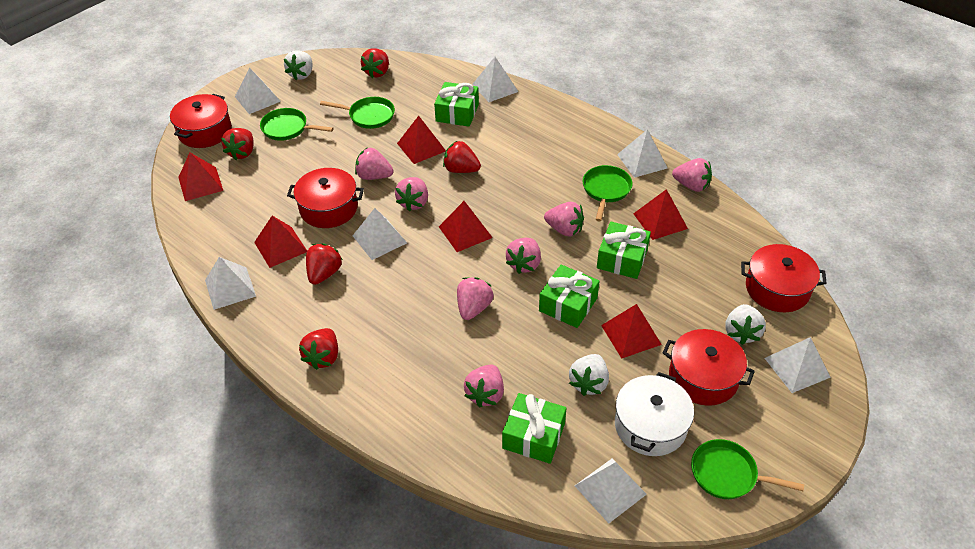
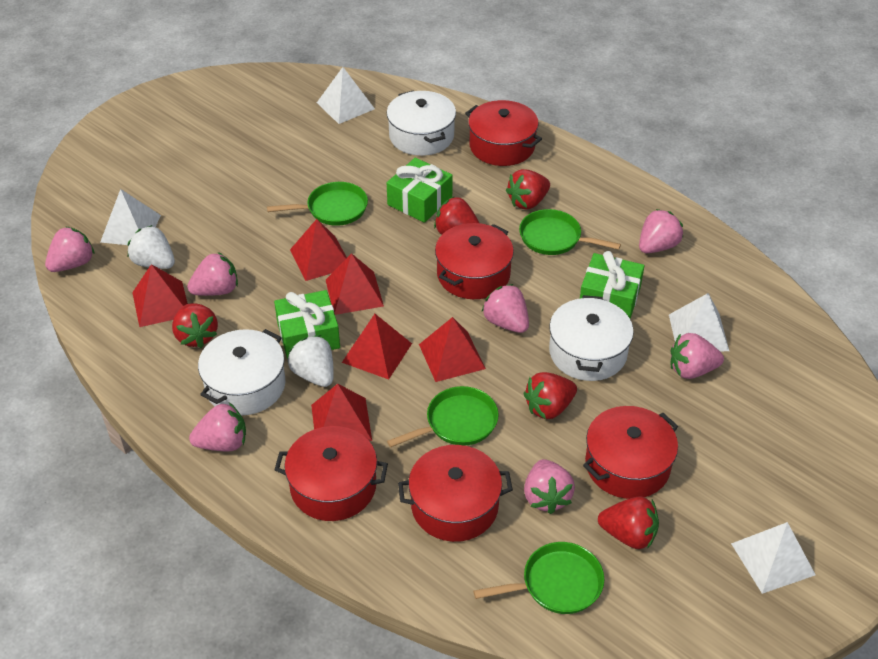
green gift: 4 -> 3
red pot: 4 -> 5
white pot: 1 -> 3
white pyramid: 7 -> 4
white strawberry: 3 -> 2

